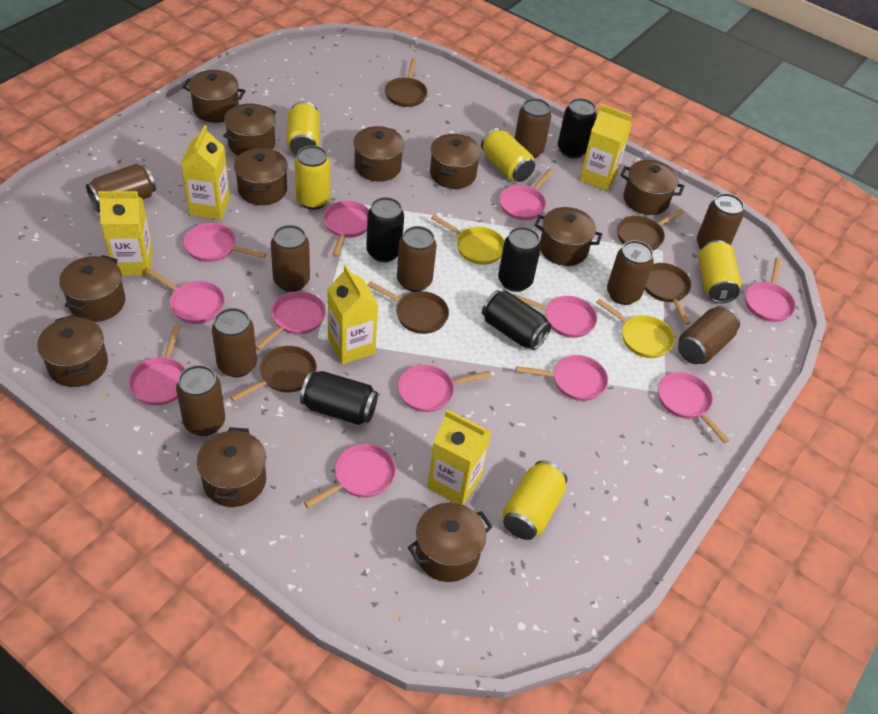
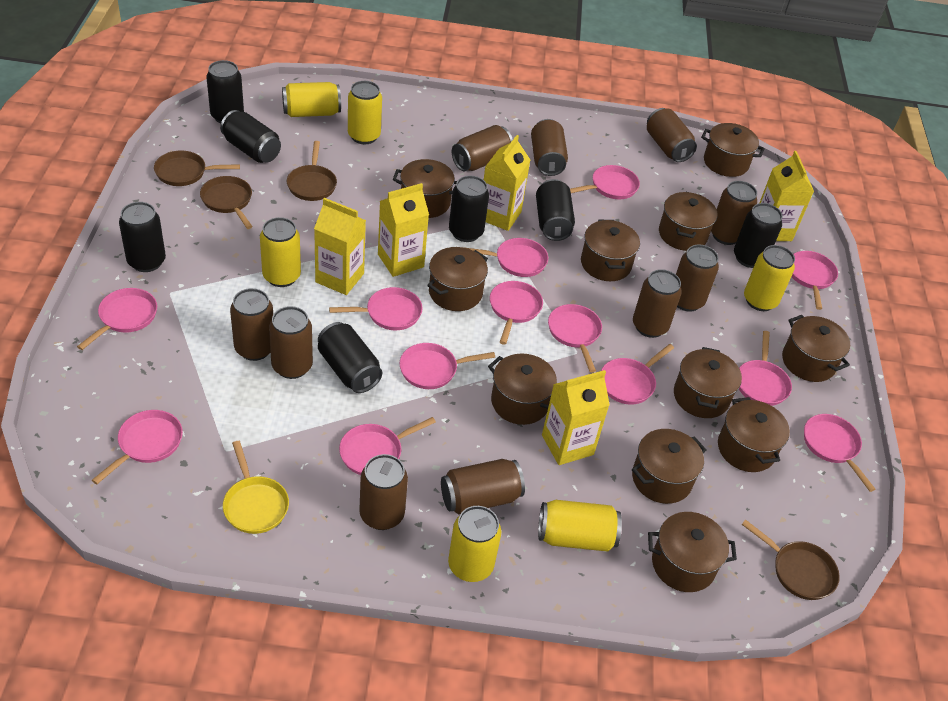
black can: 5 -> 7
brown can: 9 -> 10
brown pan: 5 -> 4
pink pan: 12 -> 13
yellow can: 5 -> 6
yellow pan: 2 -> 1

